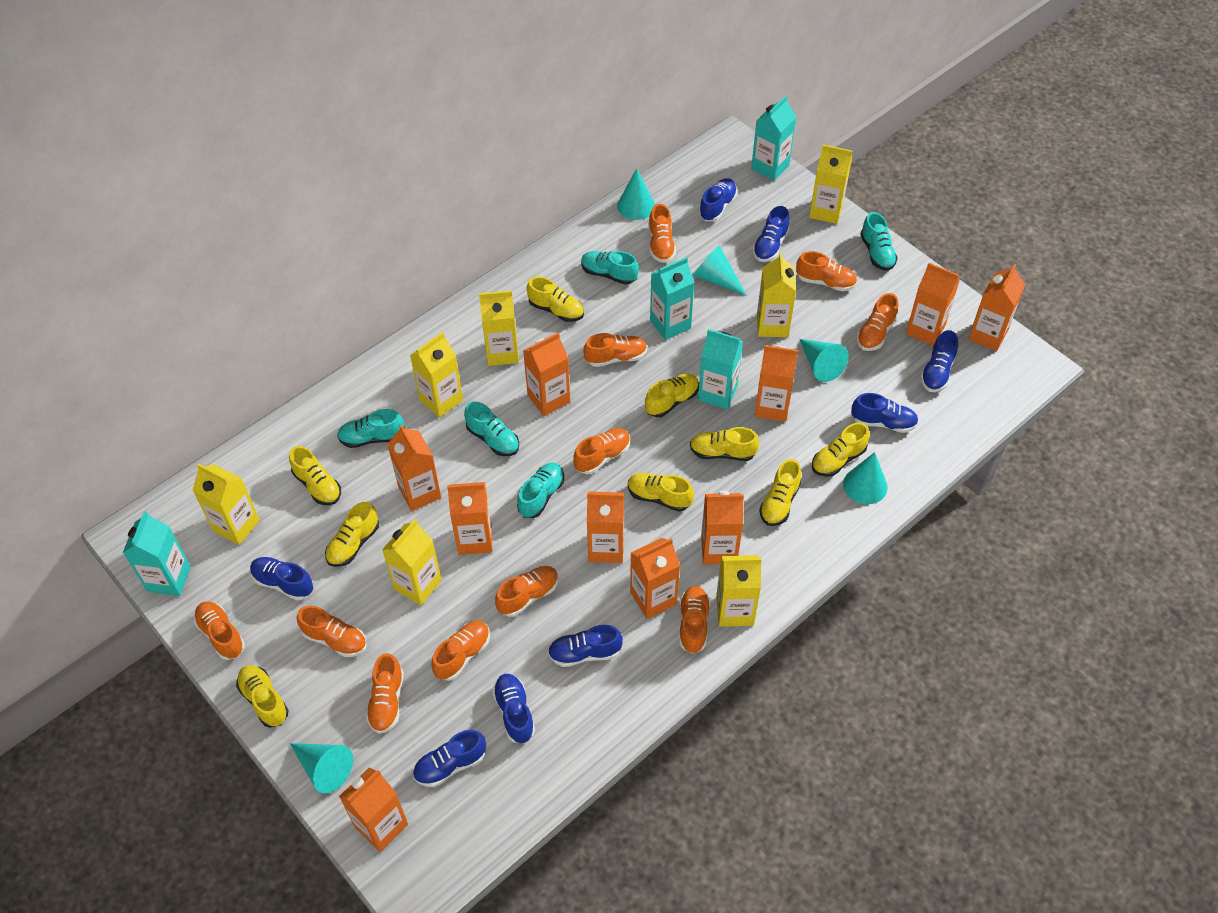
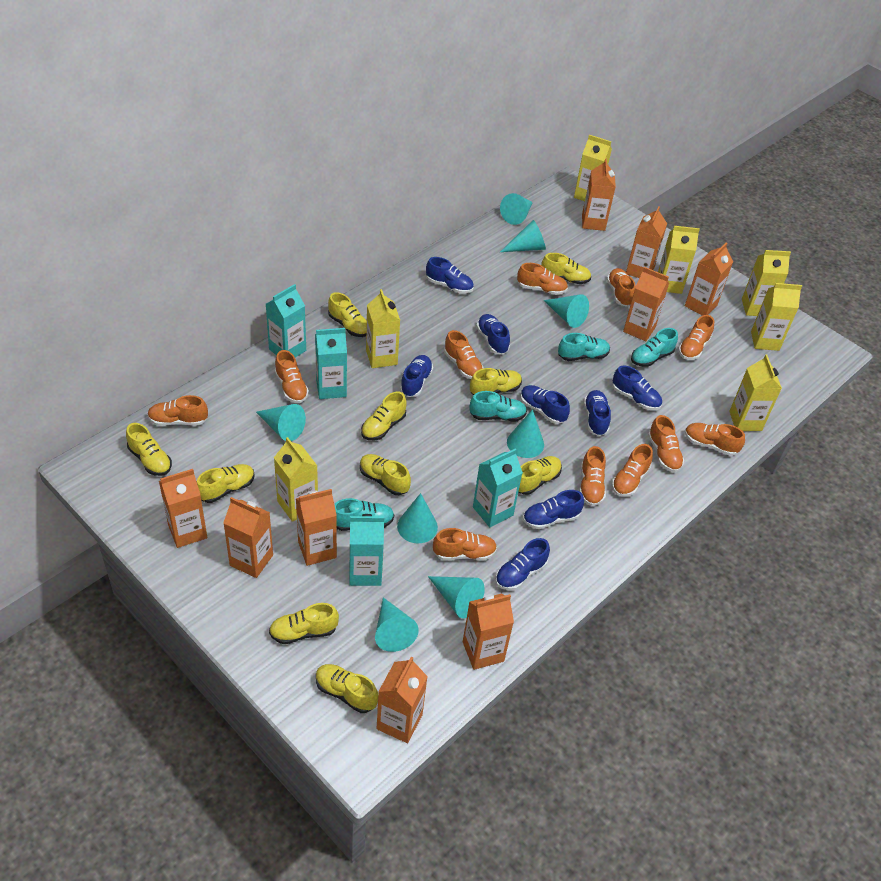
orange carton: 10 -> 9
turquoise cone: 5 -> 8
turquoise shoe: 5 -> 4
yellow shoe: 9 -> 10

